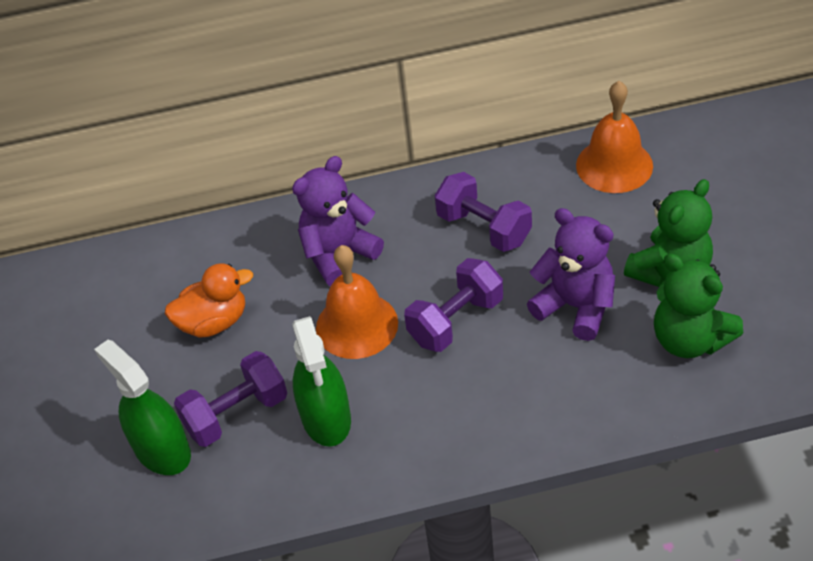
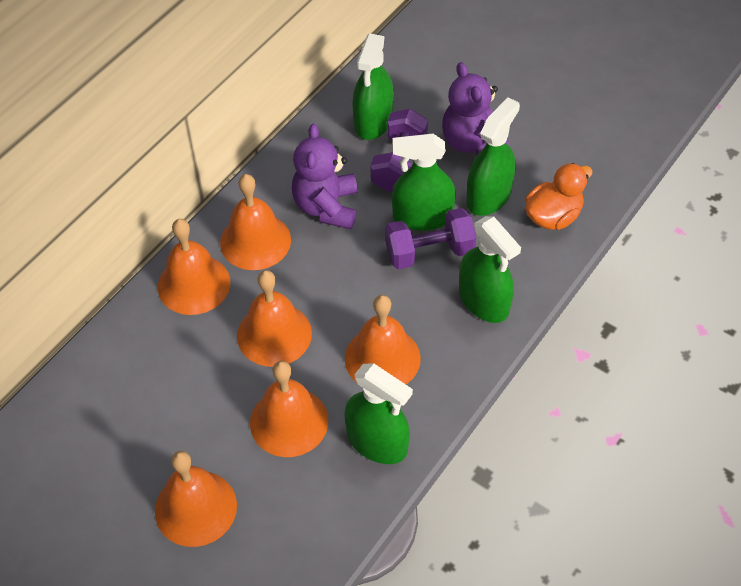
green spray bottle: 2 -> 5
green teddy bear: 2 -> 0
orange bell: 2 -> 6
purple dumbbell: 3 -> 2

